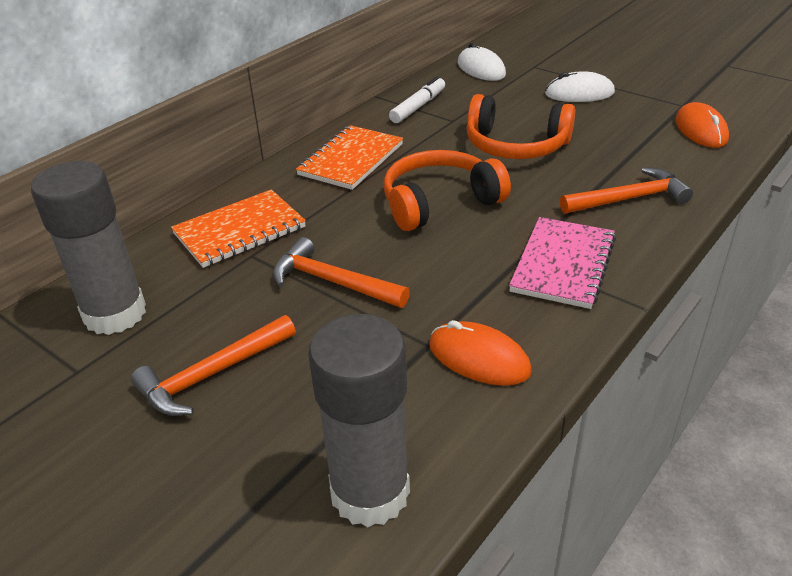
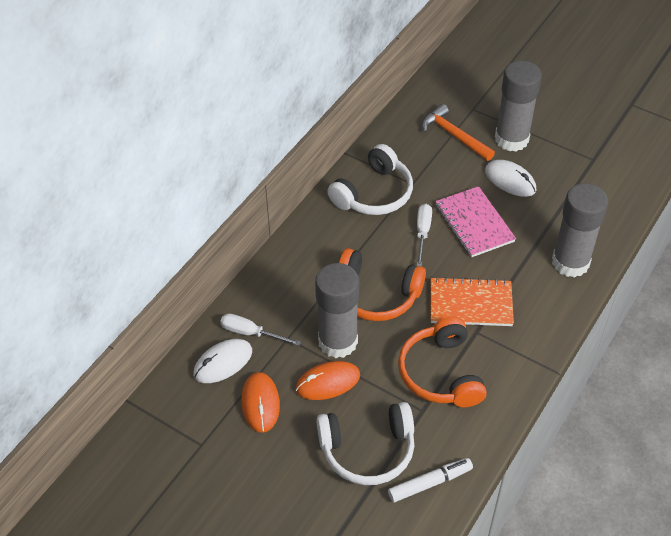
grey glue stick: 2 -> 3
orange hammer: 3 -> 1
orange notebook: 2 -> 1
white headphones: 0 -> 2
white screwdriver: 0 -> 2

